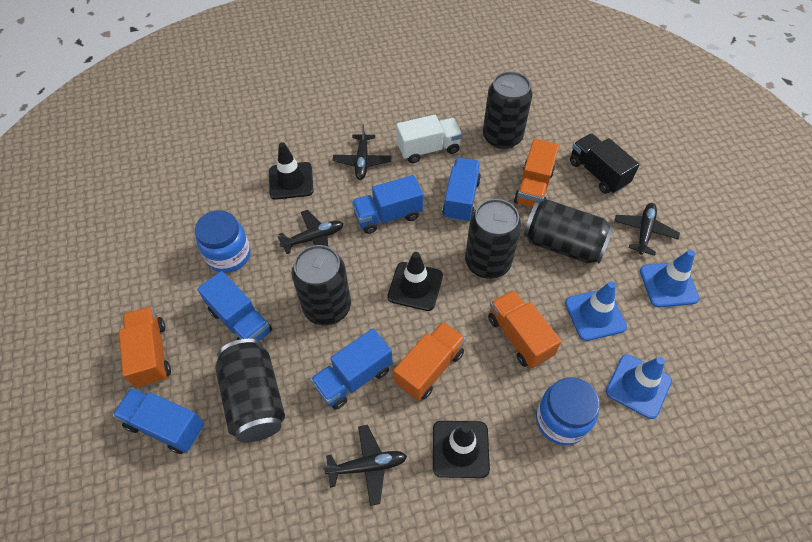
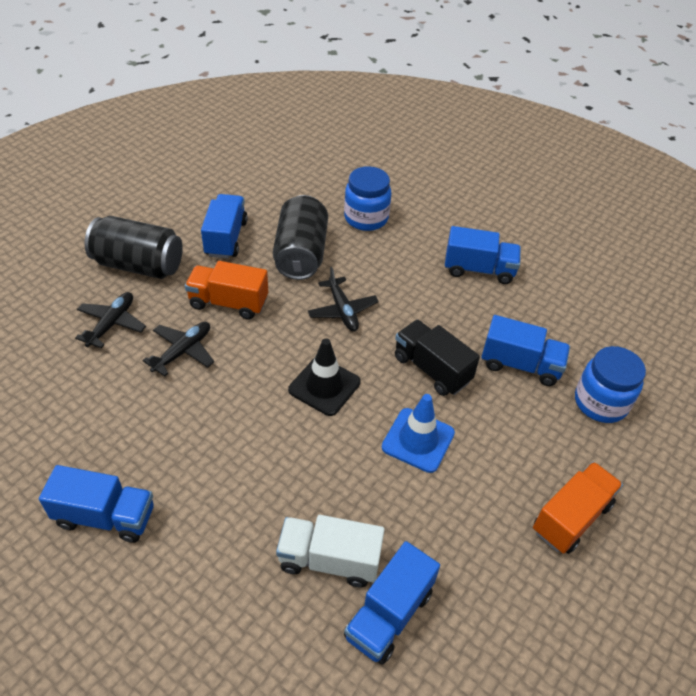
black can: 5 -> 2
black plane: 4 -> 3
black traffic cone: 3 -> 1
blue traffic cone: 3 -> 1
orange truck: 4 -> 2

